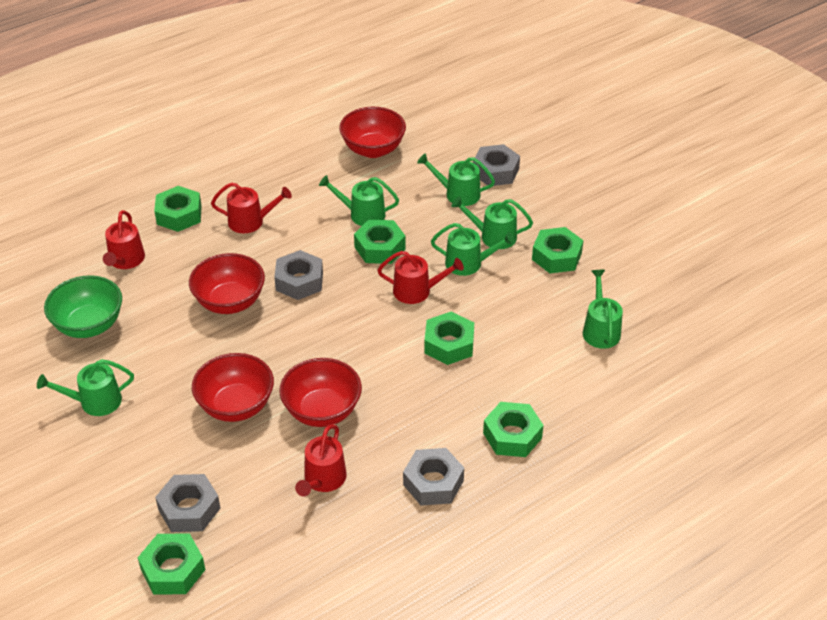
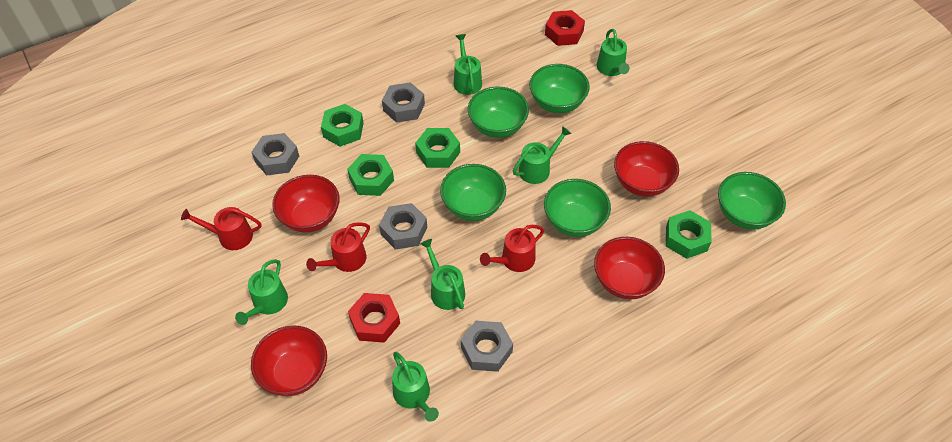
green bowl: 1 -> 5
green nut: 6 -> 4
red nut: 0 -> 2
red watering can: 4 -> 3

